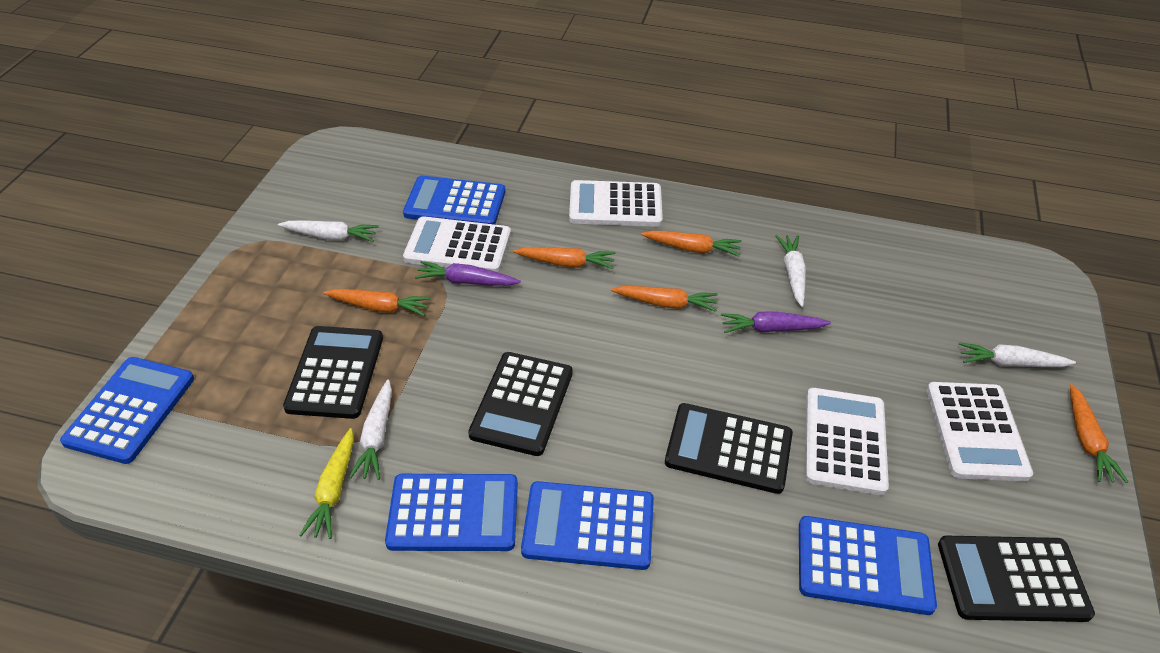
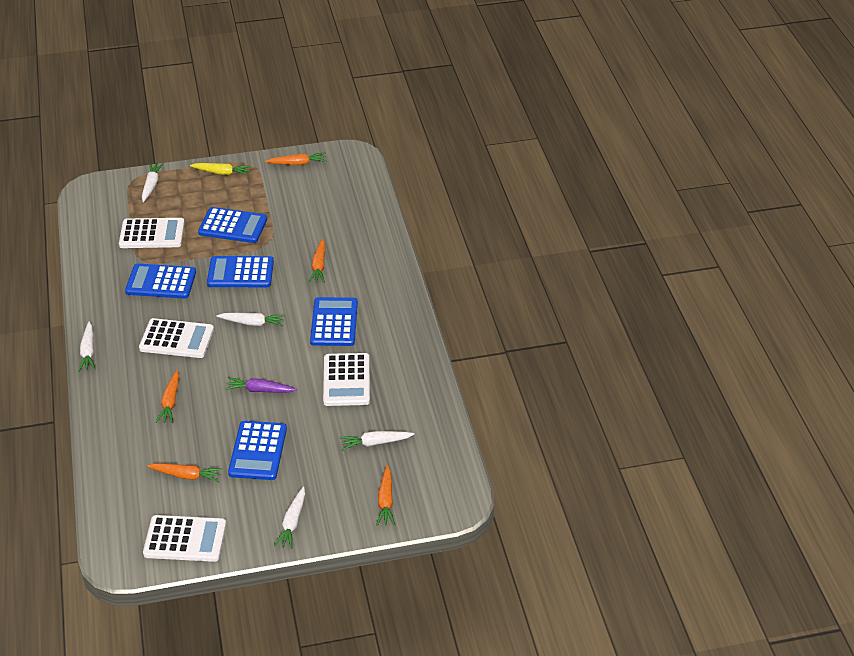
black calculator: 4 -> 0
purple carrot: 2 -> 1
white carrot: 4 -> 5

